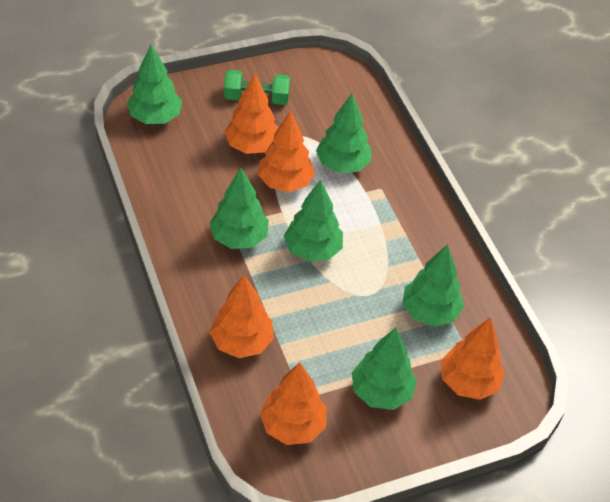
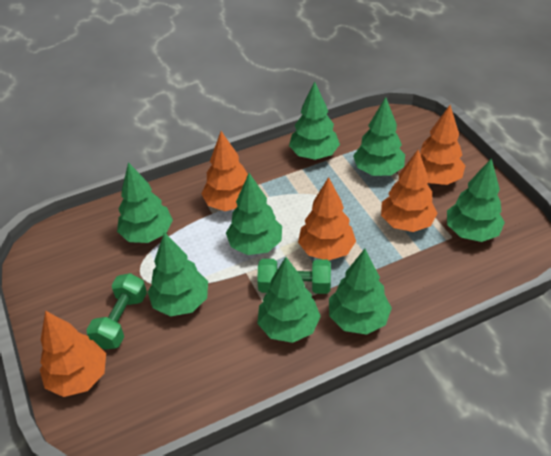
green dumbbell: 1 -> 2
green tree: 6 -> 8

